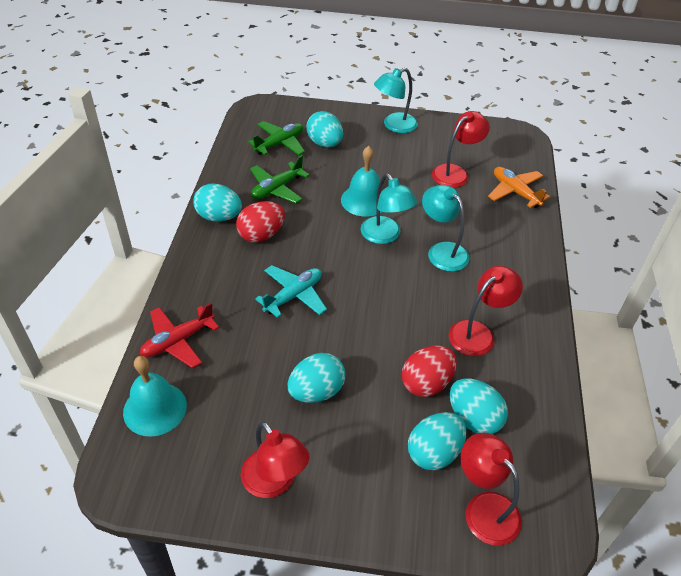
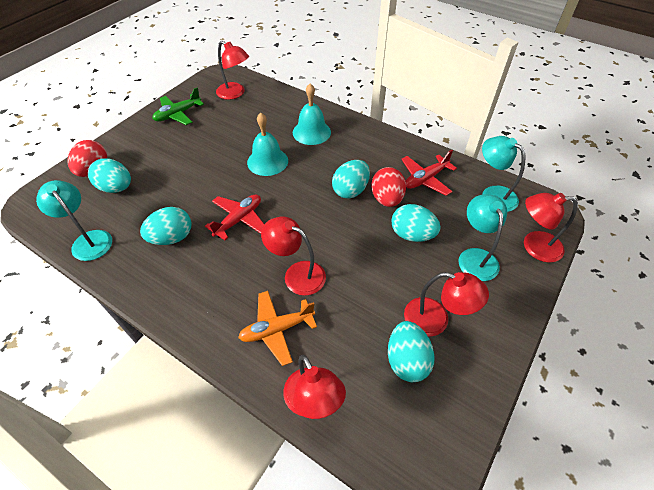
green plane: 2 -> 1
red lamp: 4 -> 5
red plane: 1 -> 2
turquoise plane: 1 -> 0

